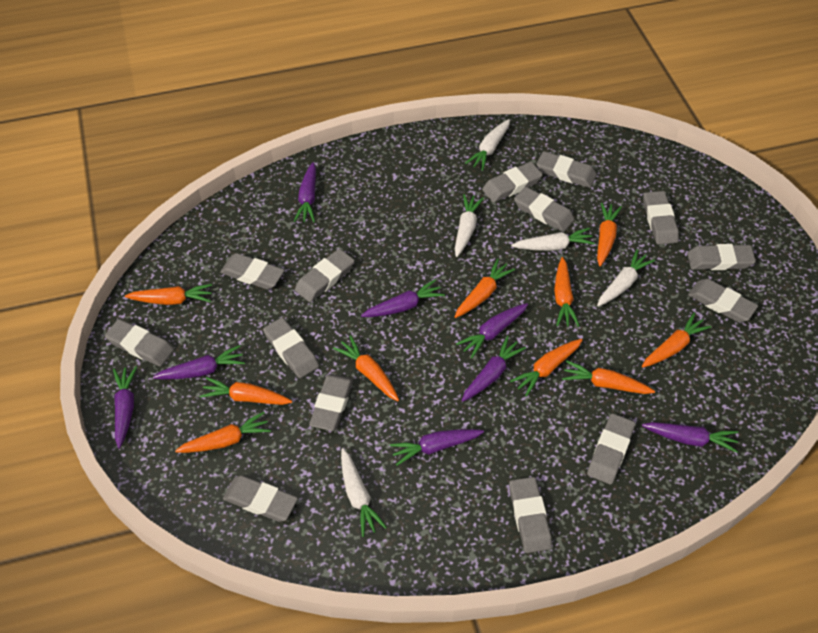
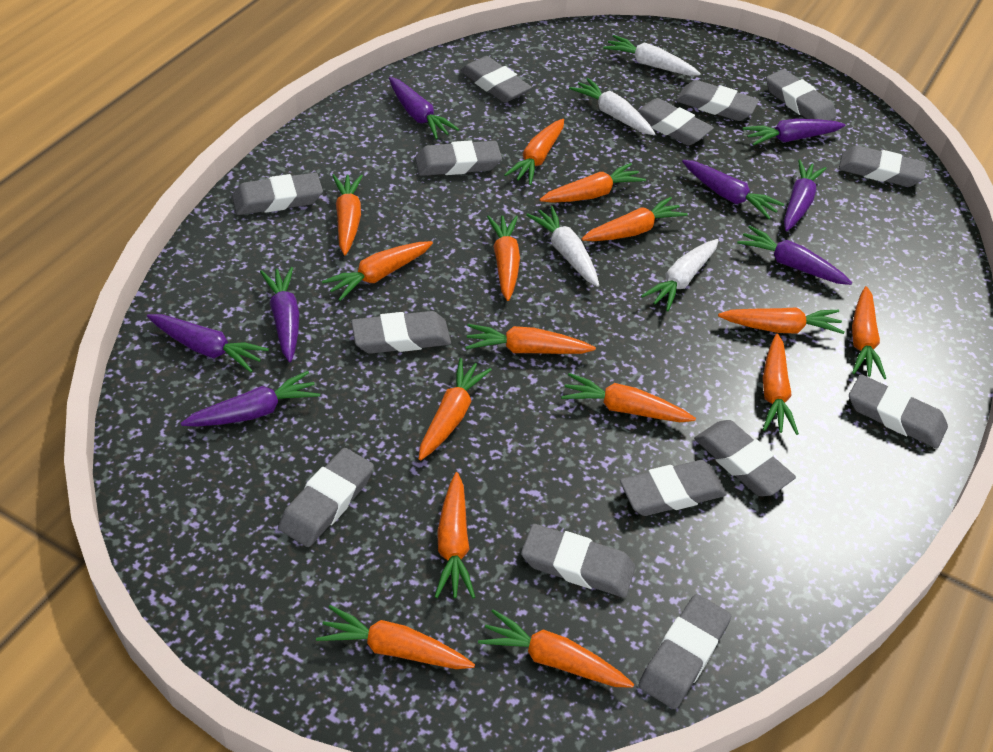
orange carrot: 10 -> 15
white carrot: 5 -> 4

